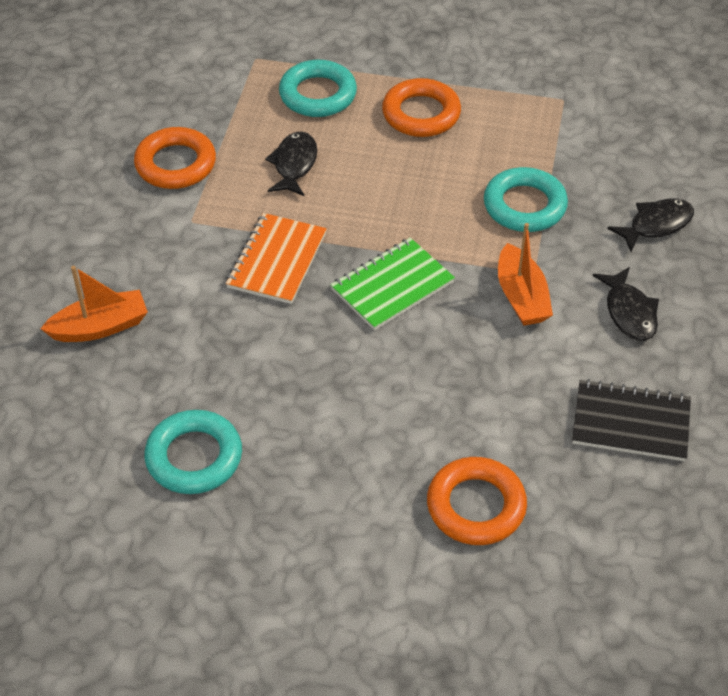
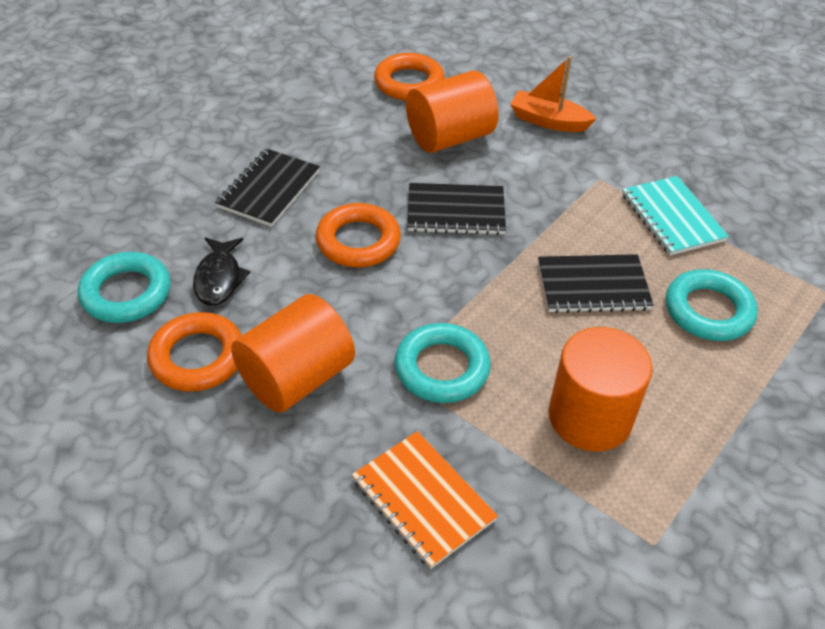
black fish: 3 -> 1
black notebook: 1 -> 3
green notebook: 1 -> 0
orange boat: 2 -> 1
orange cylinder: 0 -> 3
turquoise notebook: 0 -> 1

